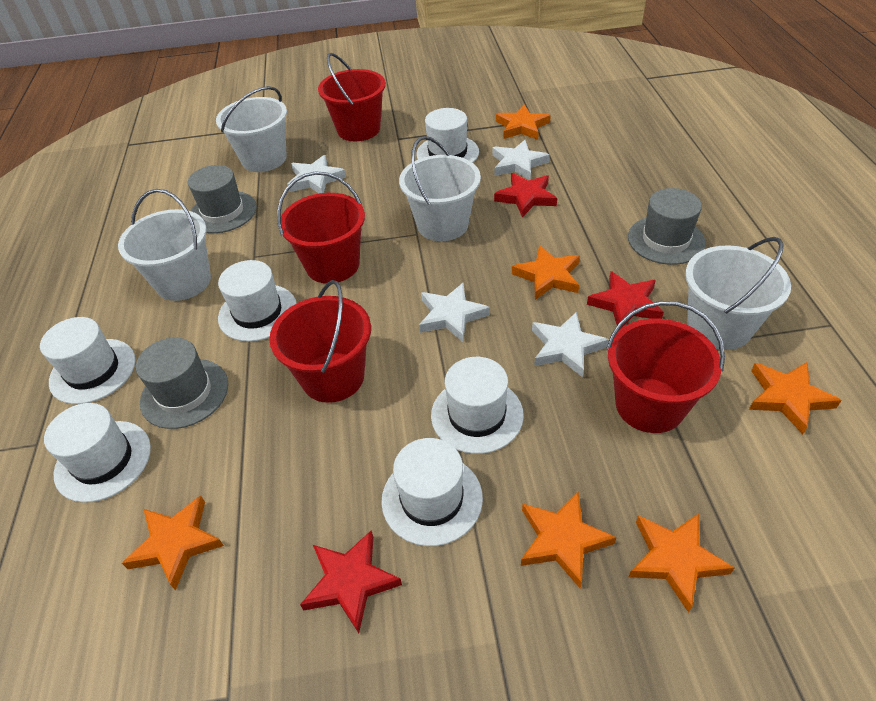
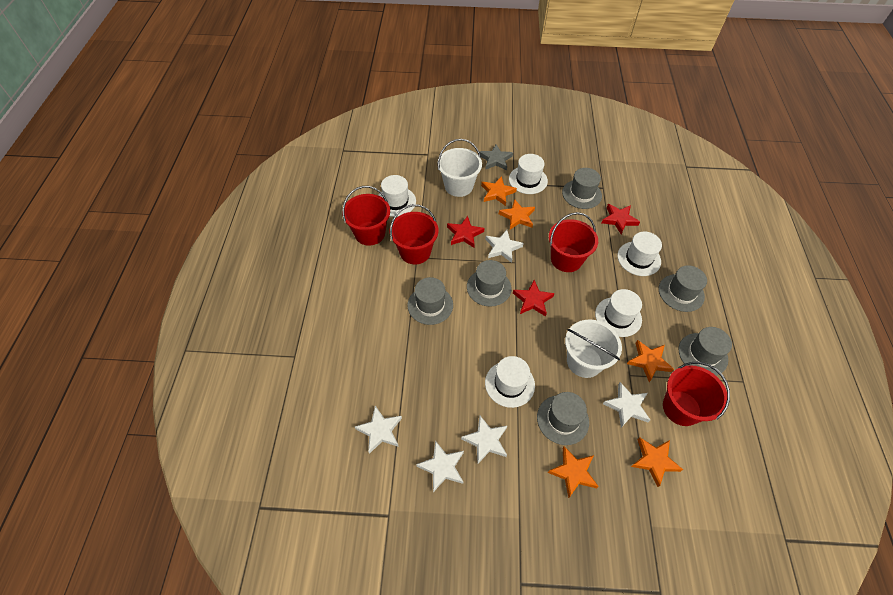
grey hat: 3 -> 6
grey star: 0 -> 1
orange star: 6 -> 5
white bucket: 4 -> 2
white hat: 6 -> 5
white star: 4 -> 5

